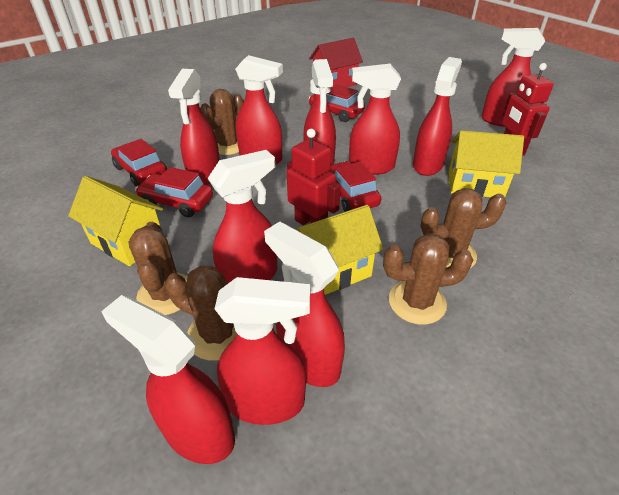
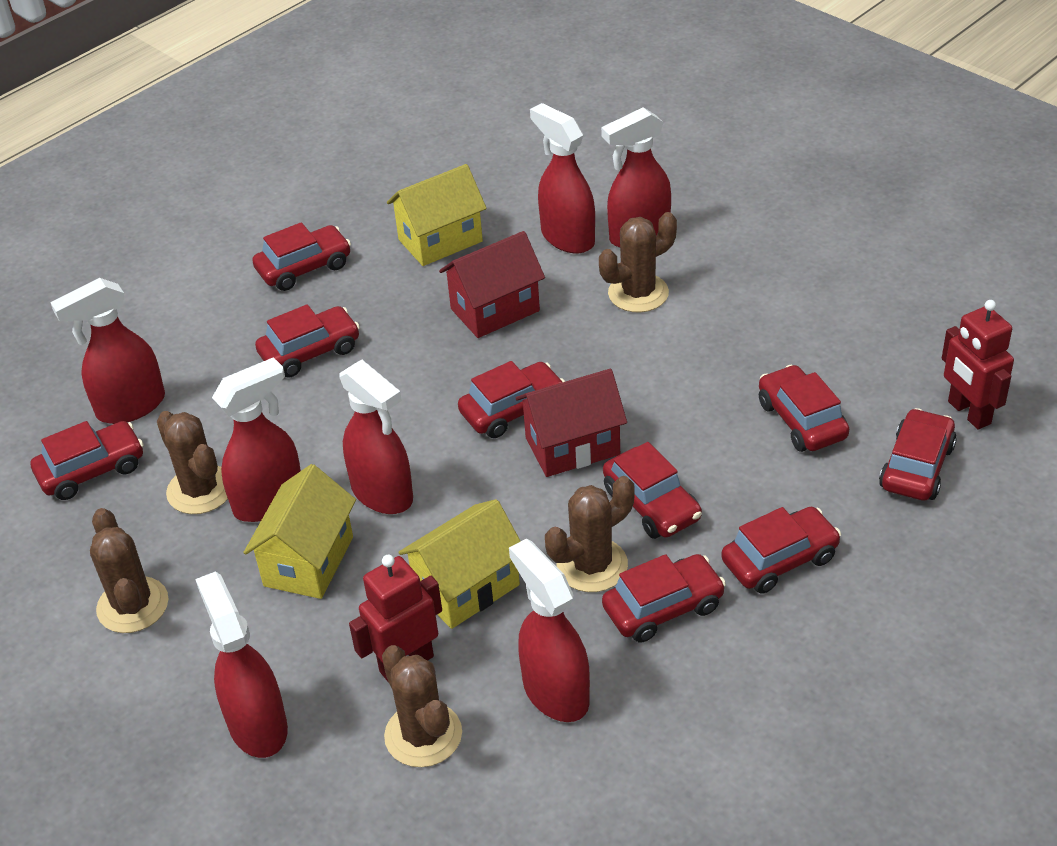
red car: 4 -> 9
red house: 1 -> 2
red spray bottle: 10 -> 7

